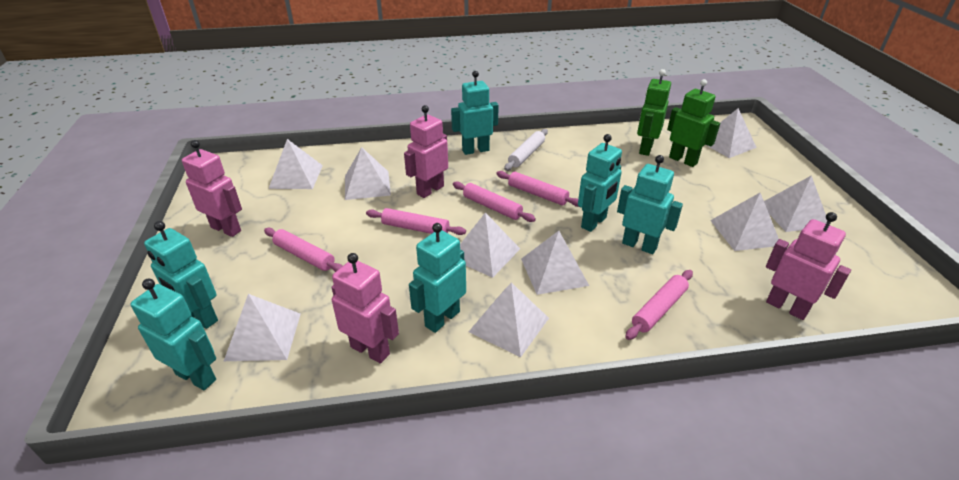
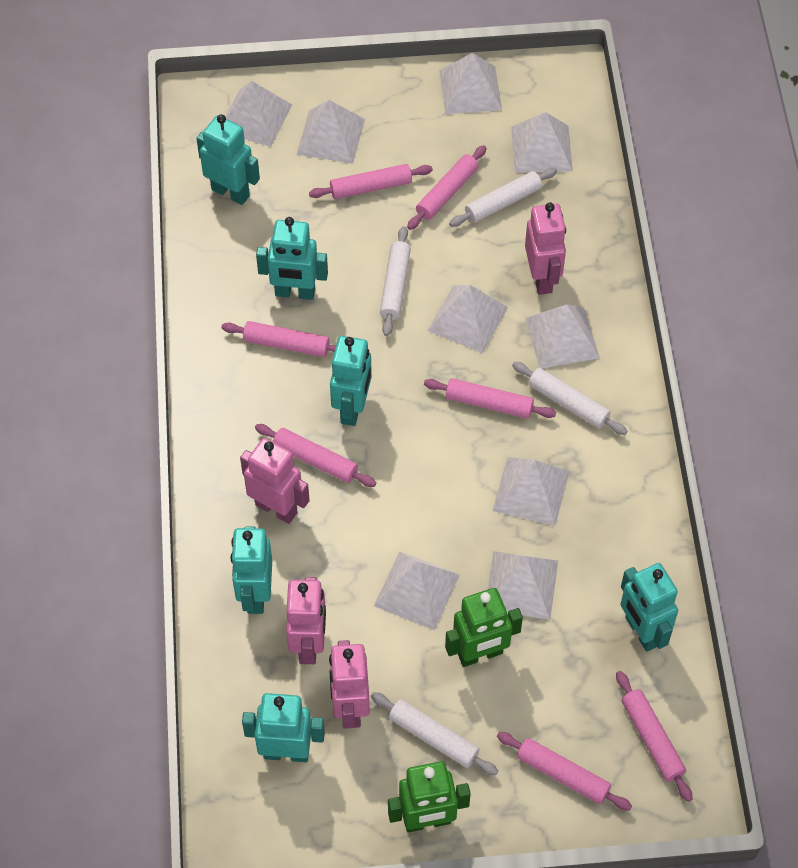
pink rolling pin: 5 -> 7
white rolling pin: 1 -> 4

